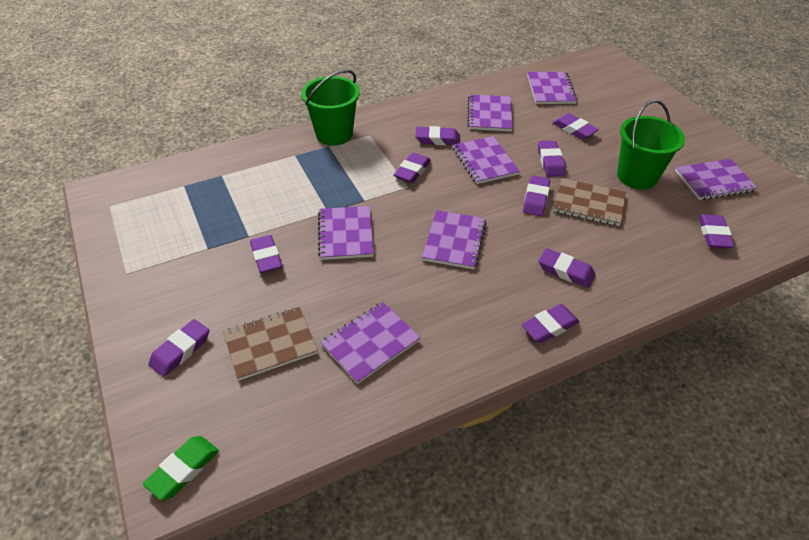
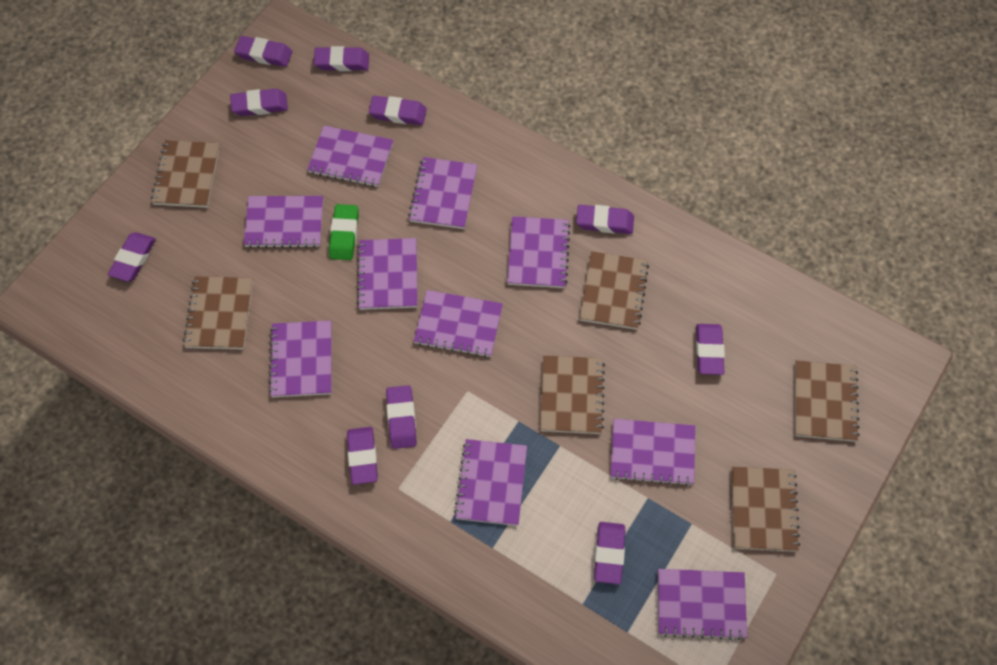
brown notebook: 2 -> 6
green bucket: 2 -> 0
purple notebook: 7 -> 10

